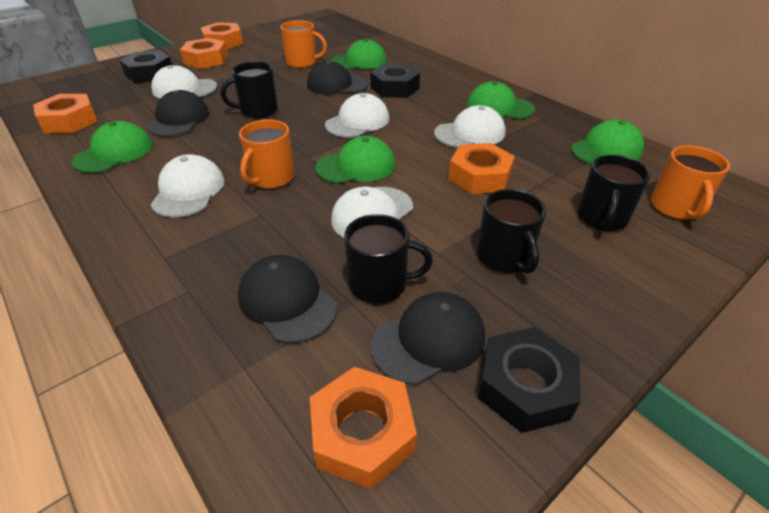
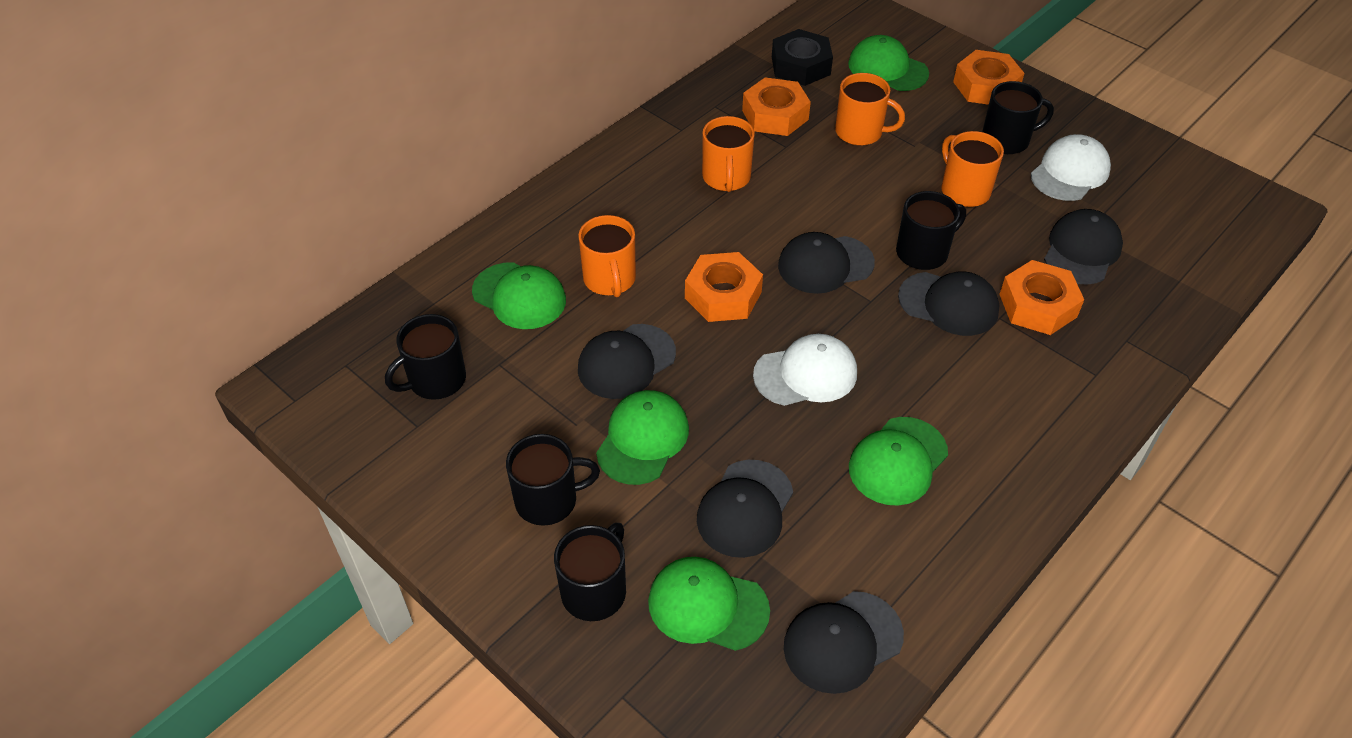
black cap: 4 -> 6
black mug: 4 -> 5
black nut: 3 -> 1
orange mug: 3 -> 4
orange nut: 5 -> 4
white cap: 5 -> 2

